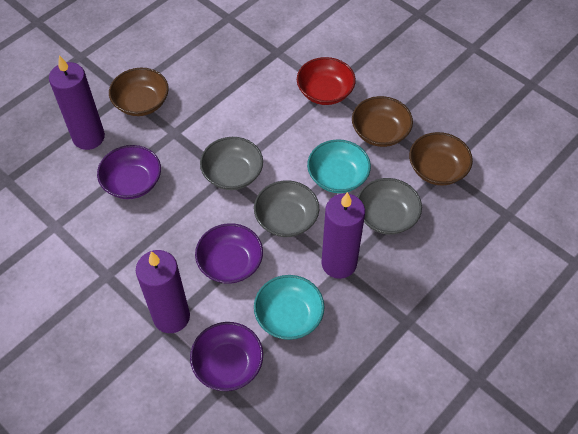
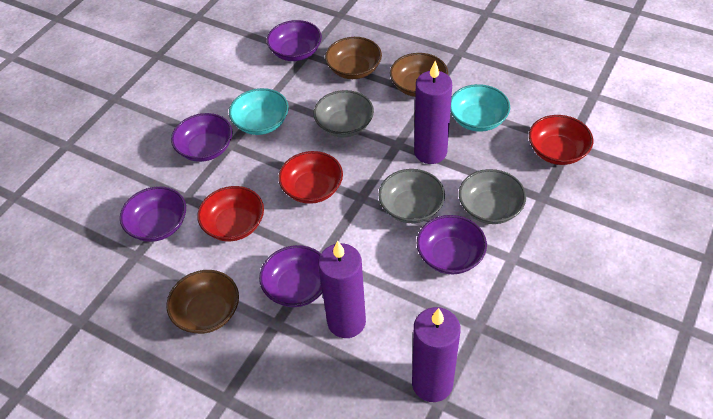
purple bowl: 3 -> 5
red bowl: 1 -> 3

